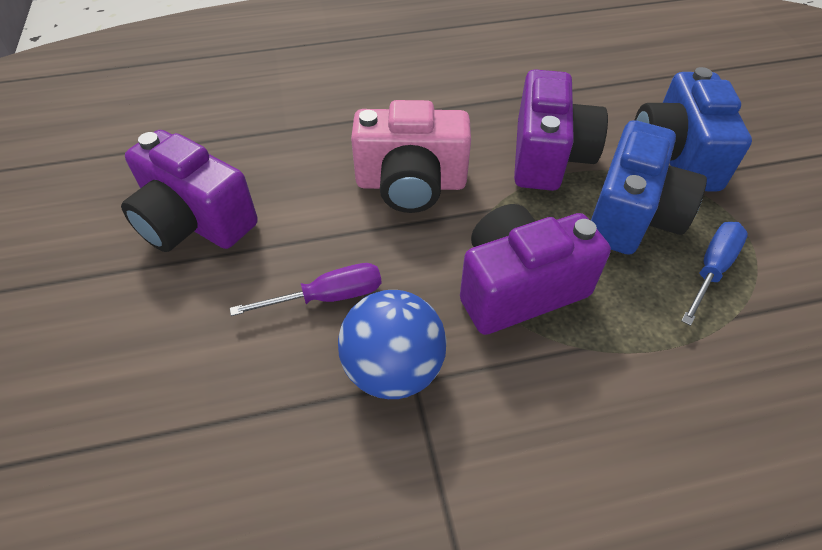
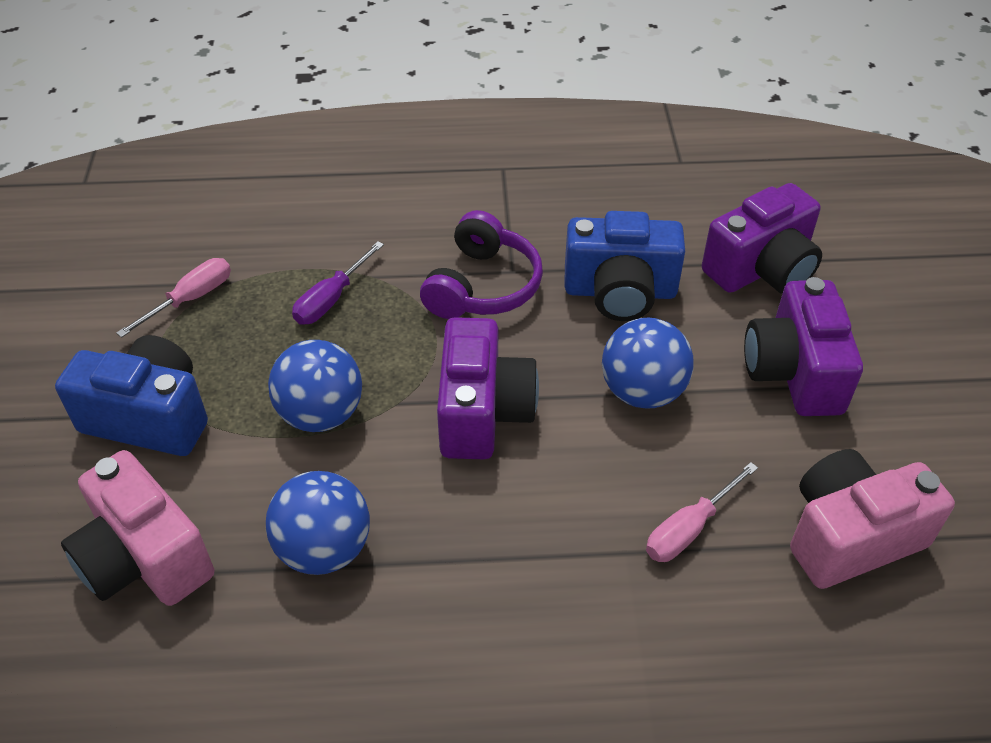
blue ball: 1 -> 3
blue screwdriver: 1 -> 0
pink camera: 1 -> 2
pink screwdriver: 0 -> 2
purple headphones: 0 -> 1

